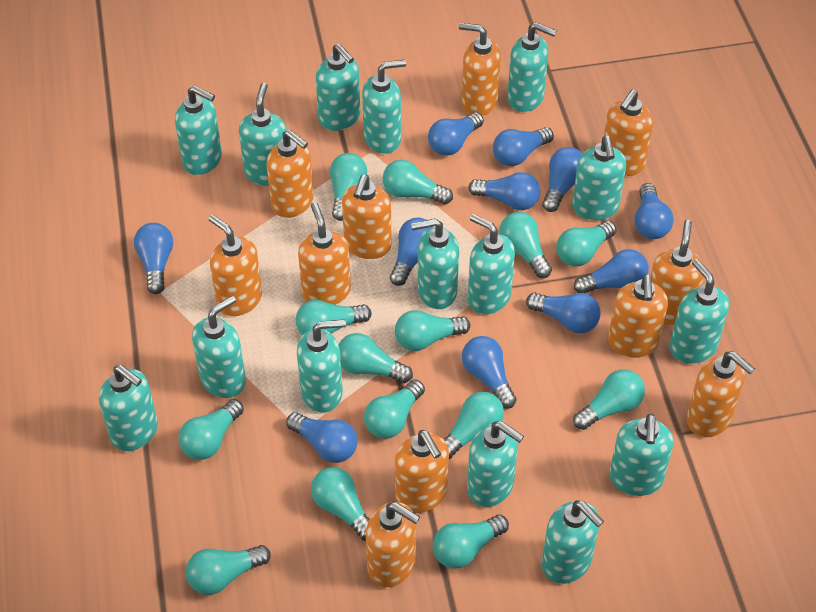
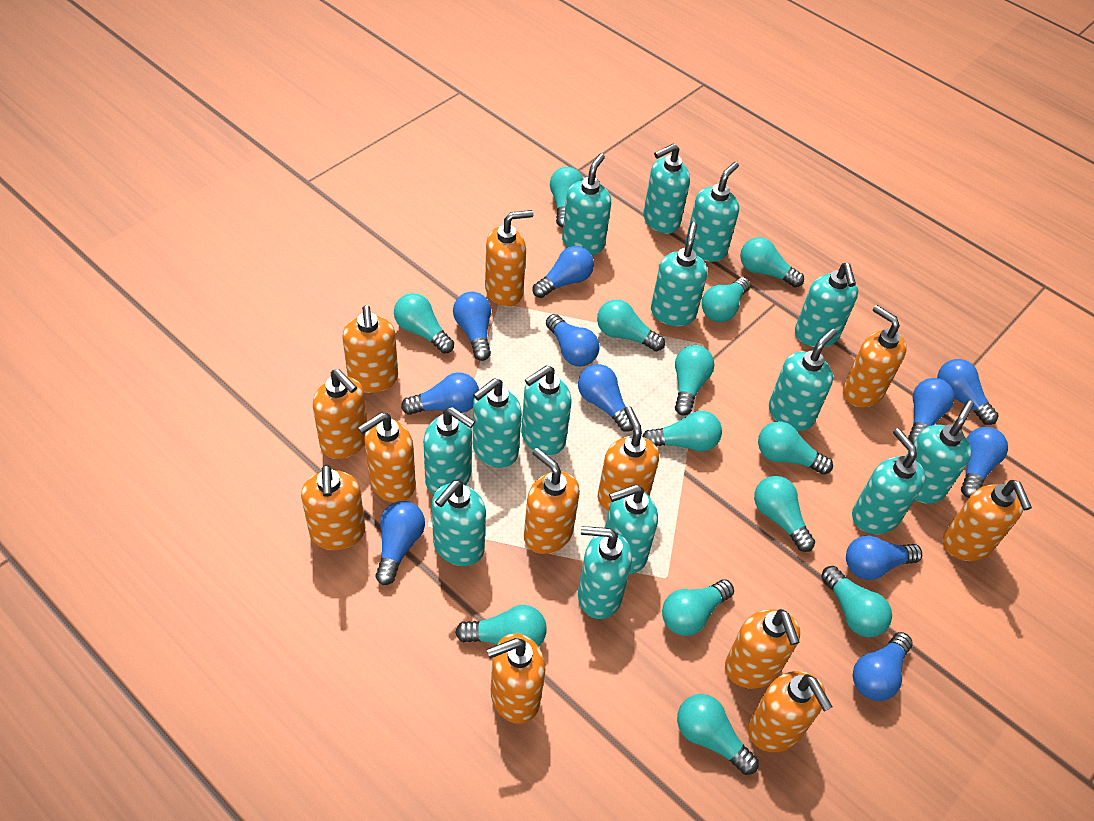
orange soap dispenser: 11 -> 12
turquoise light bulb: 14 -> 13
turquoise soap dispenser: 15 -> 14

